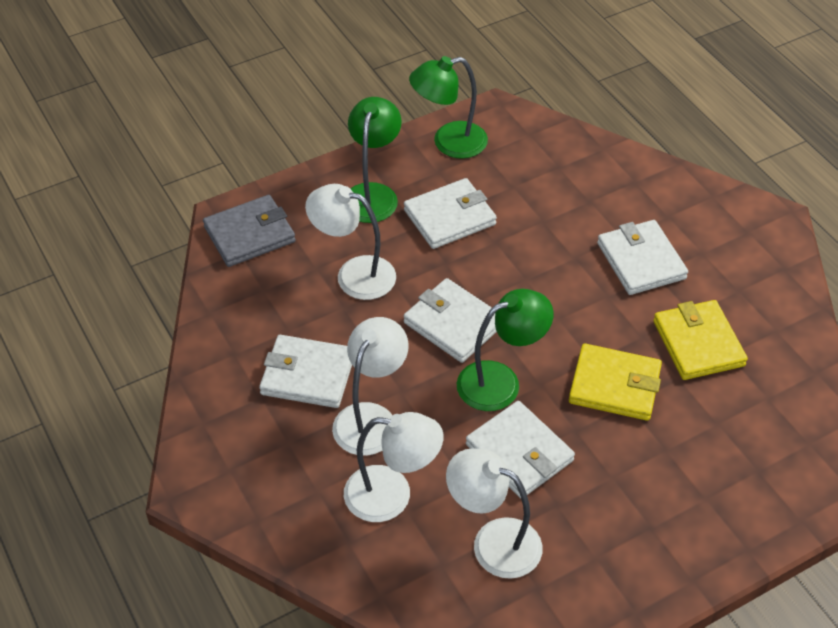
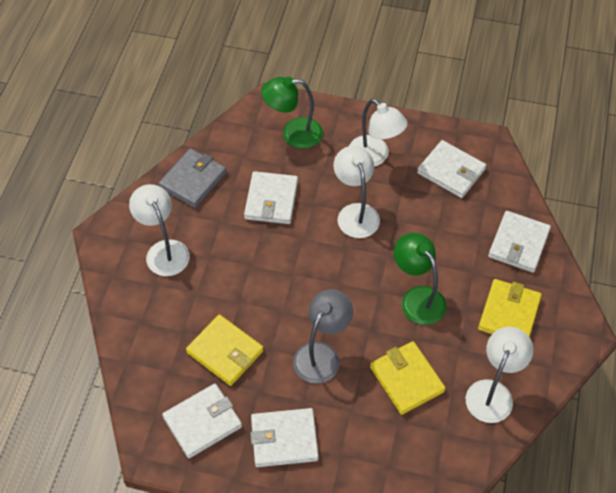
green lamp: 3 -> 2
grey lamp: 0 -> 1
yellow wallet: 2 -> 3

